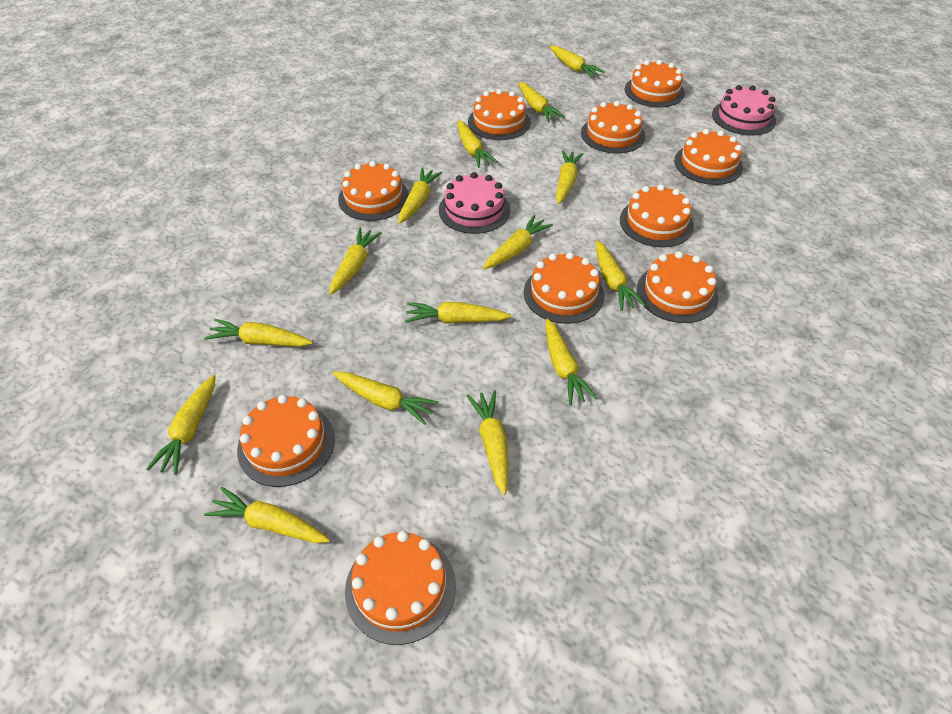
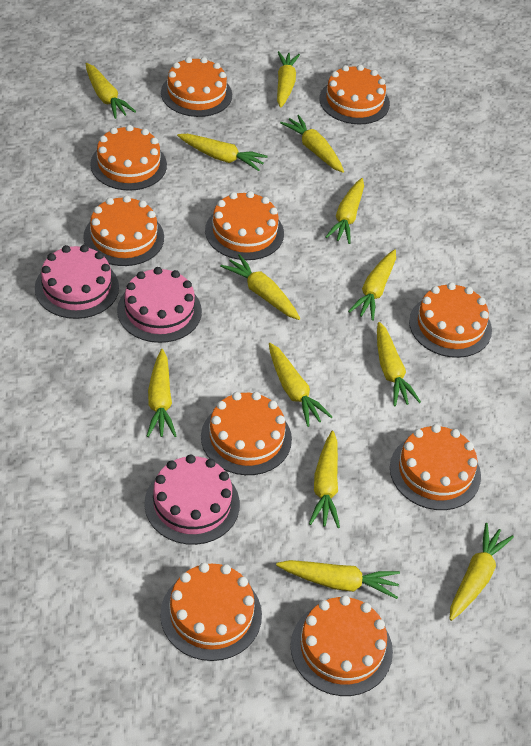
pink cake: 2 -> 3
yellow carrot: 15 -> 13

